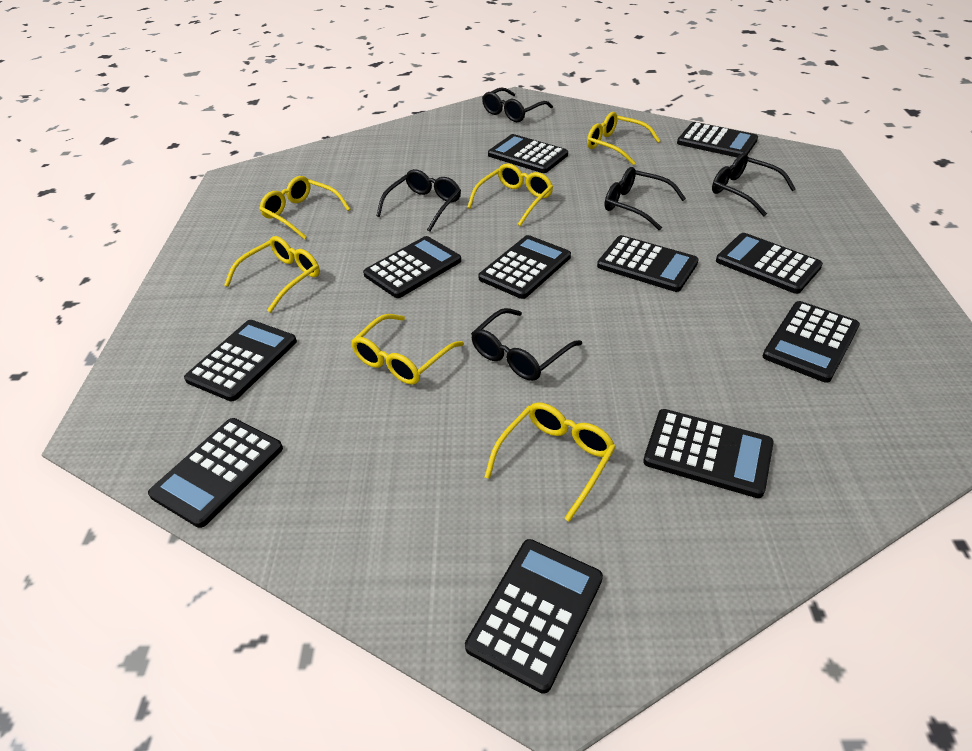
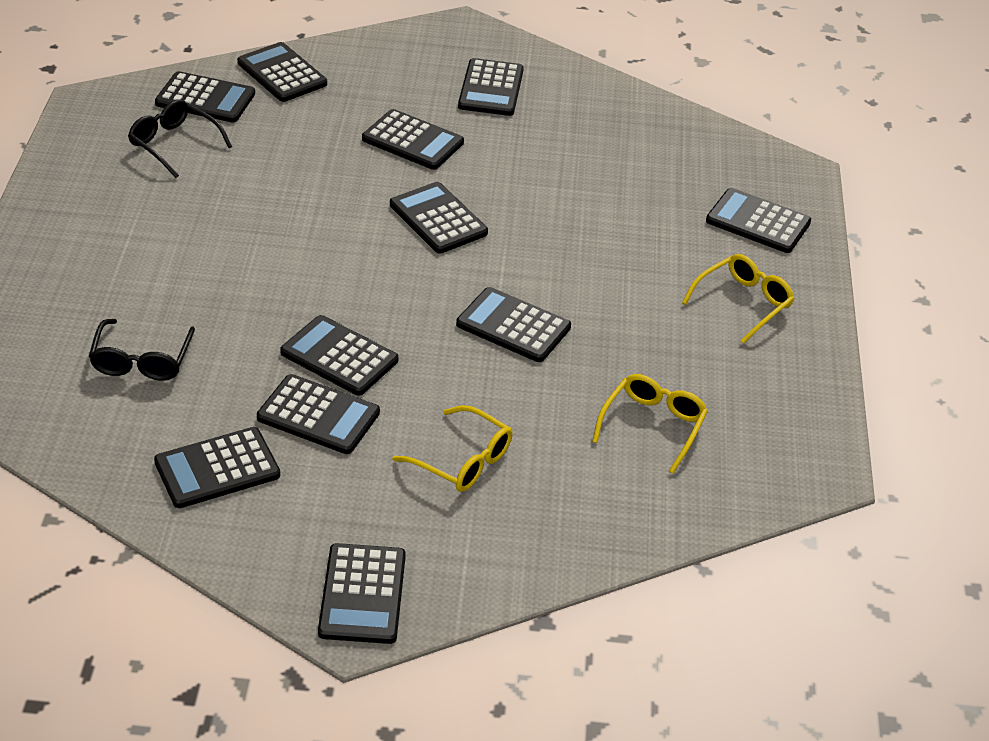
black glasses: 5 -> 2
yellow glasses: 6 -> 3

